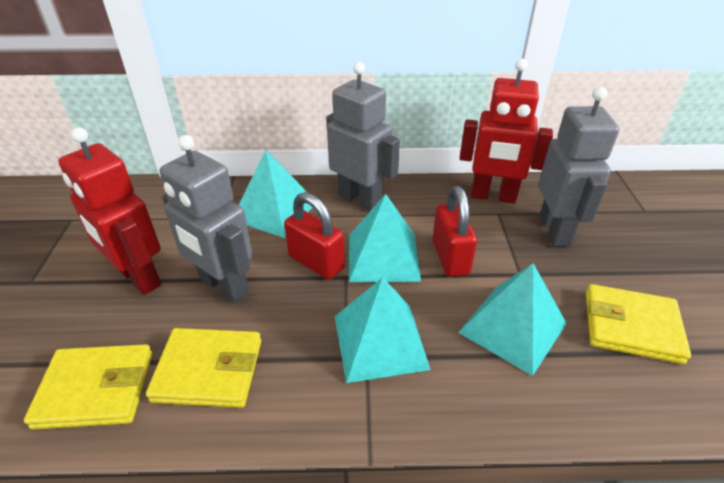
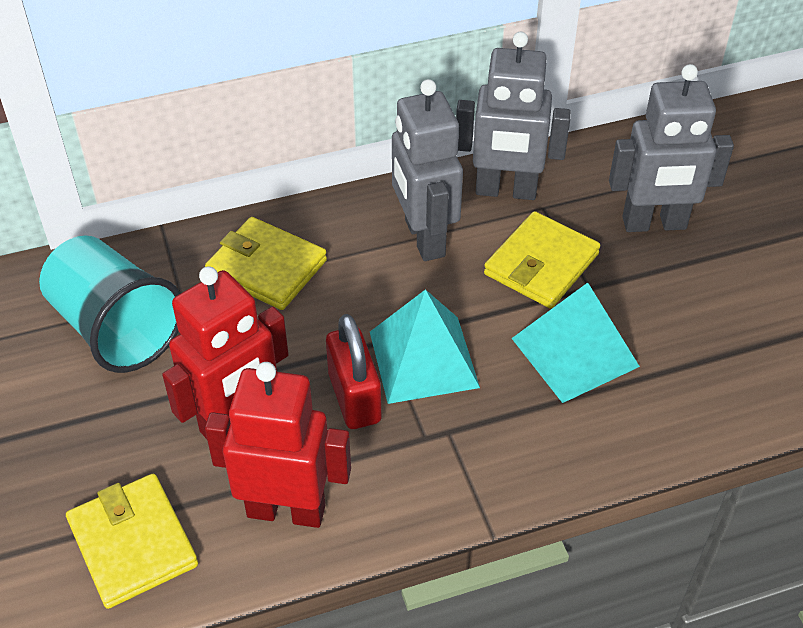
red padlock: 2 -> 1
turquoise cup: 0 -> 1
turquoise pyramid: 4 -> 2

